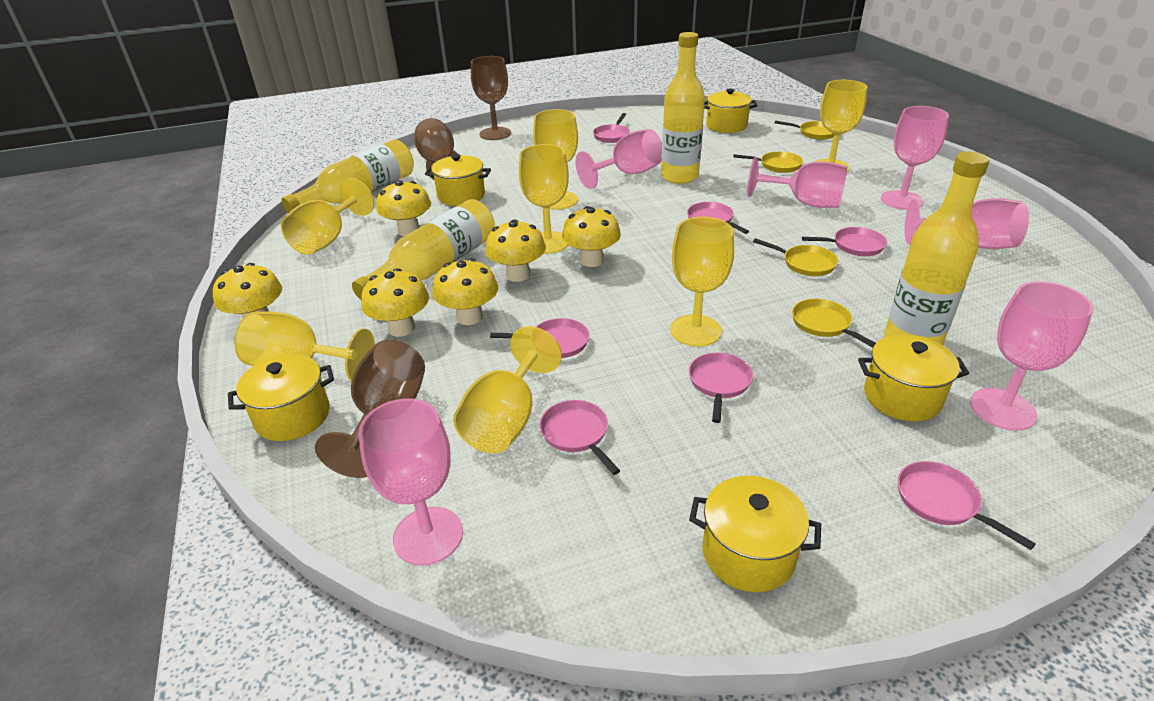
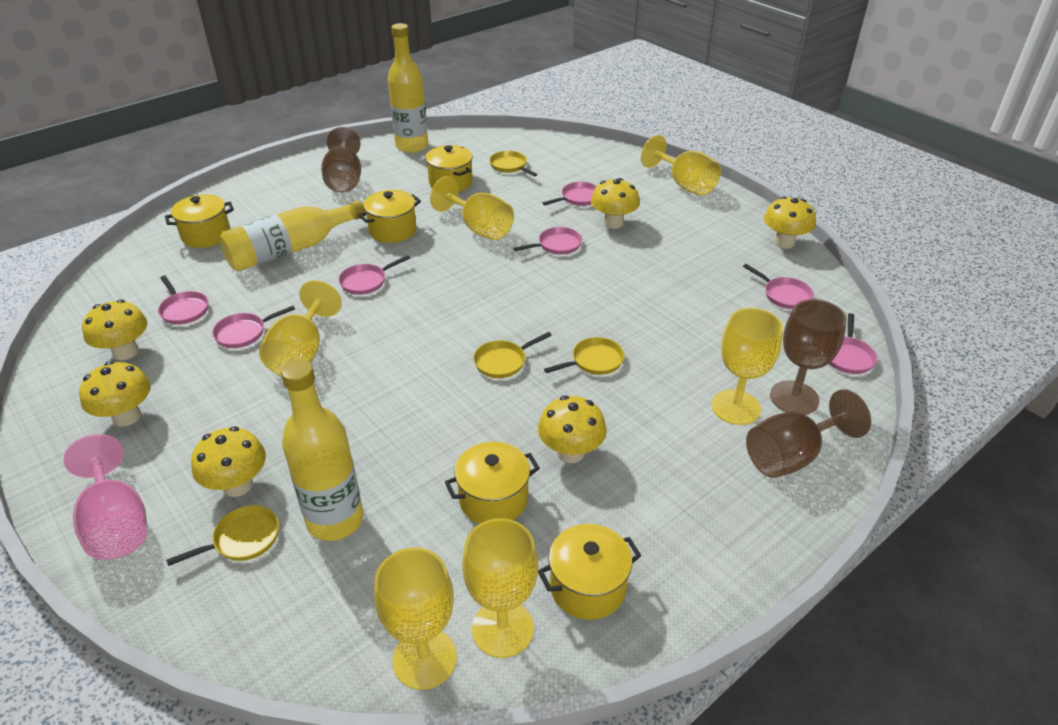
pink goblet: 6 -> 1
yellow bottle: 4 -> 3
yellow goblet: 7 -> 6

